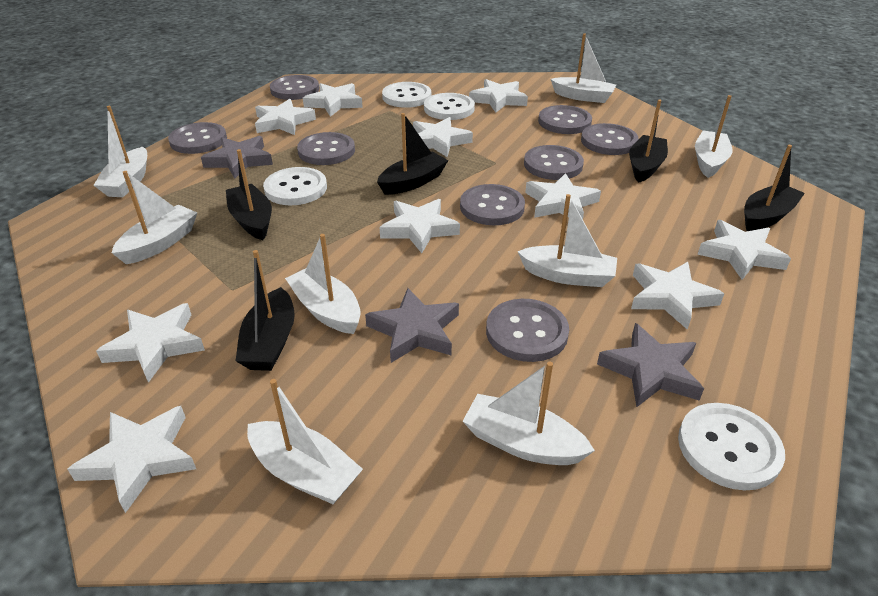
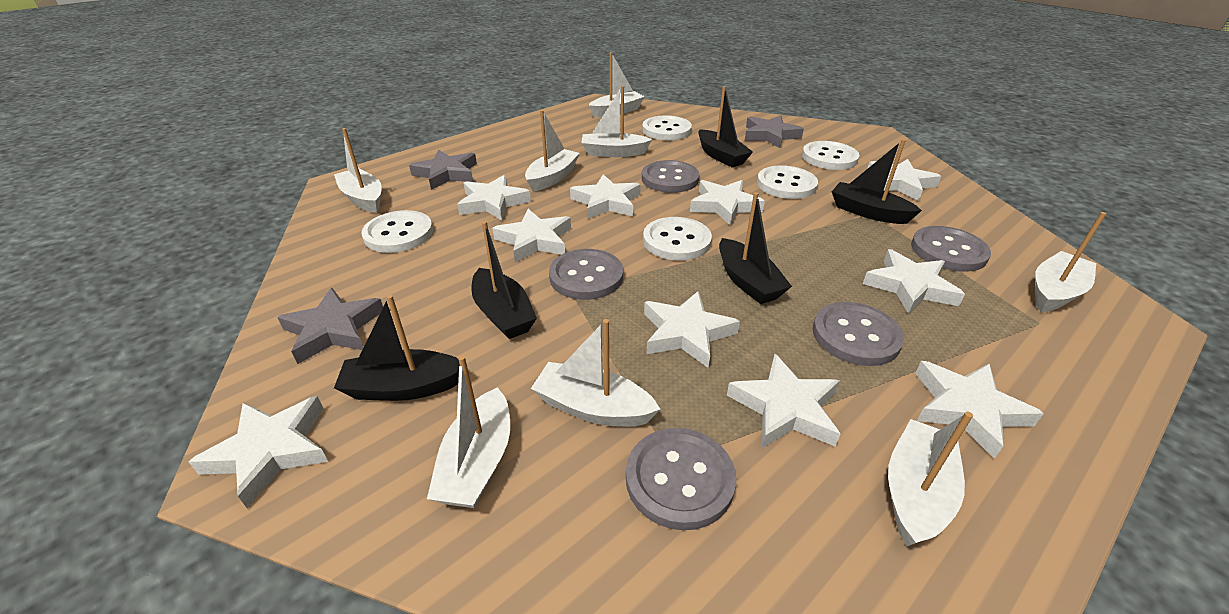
grey button: 8 -> 5
white button: 4 -> 5

